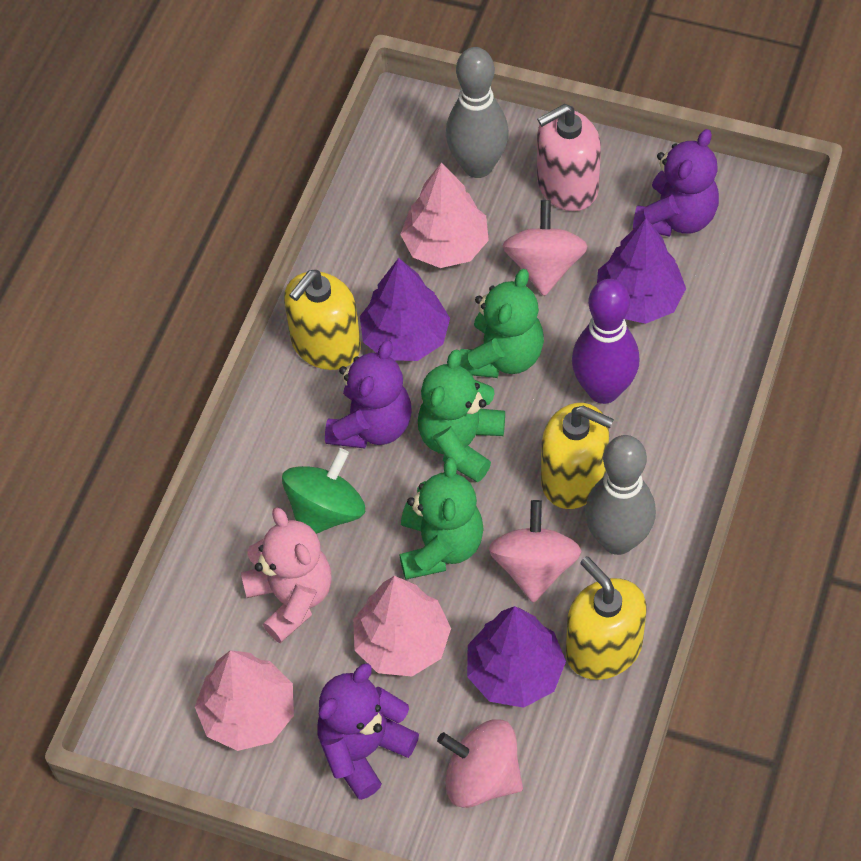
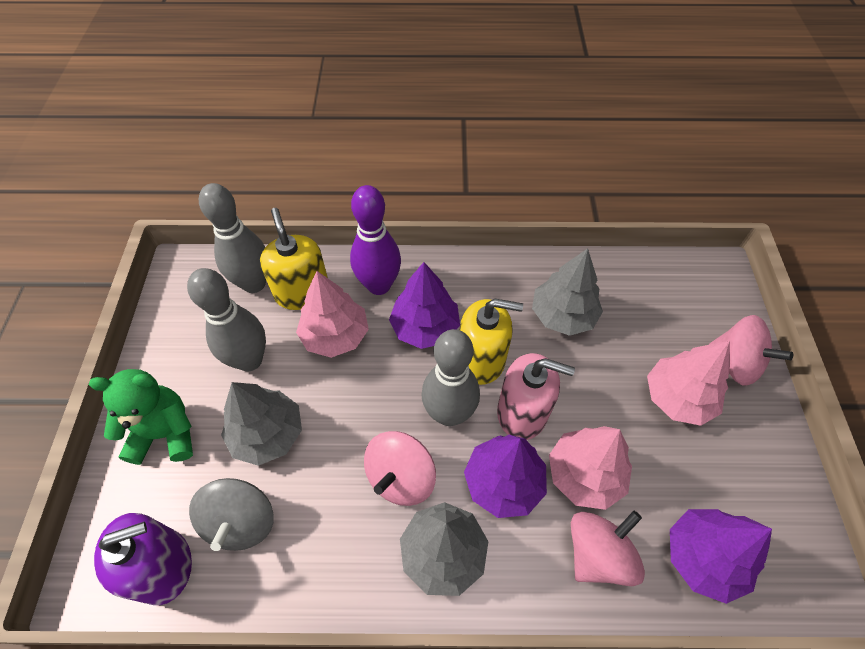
green spinning top: 1 -> 0
green teddy bear: 3 -> 1
grey bowling pin: 2 -> 3
grey spinning top: 0 -> 1
grey tree: 0 -> 3
pink teddy bear: 1 -> 0
purple soap dispenser: 0 -> 1
purple teddy bear: 3 -> 0
yellow soap dispenser: 3 -> 2

